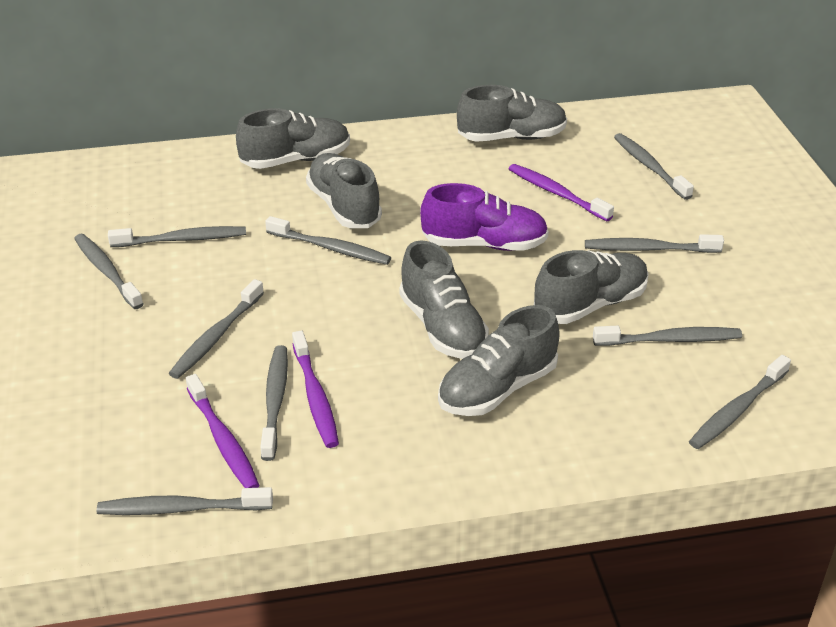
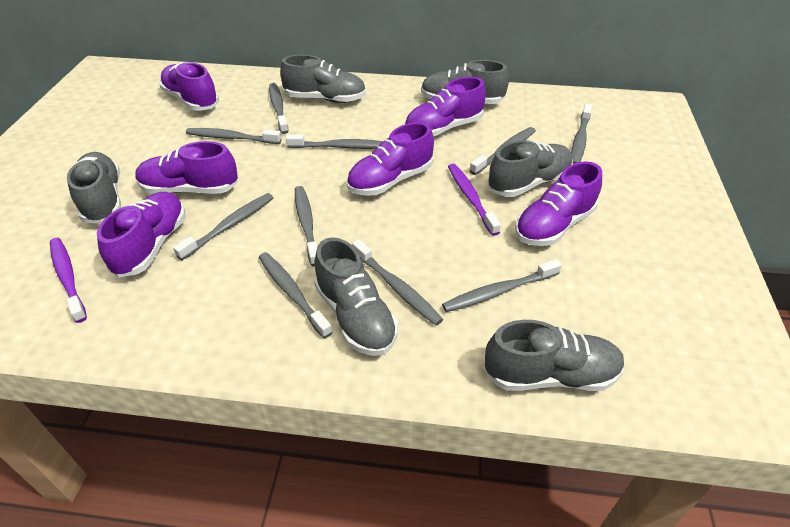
purple shoe: 1 -> 6
purple toothbrush: 3 -> 2

